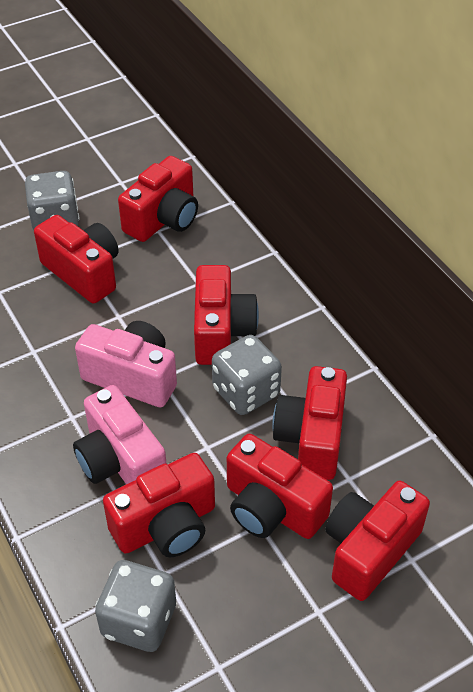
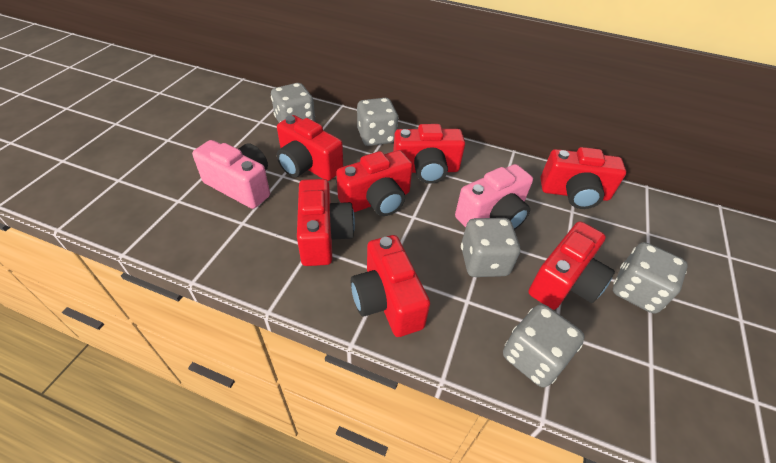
grey dice: 3 -> 5

